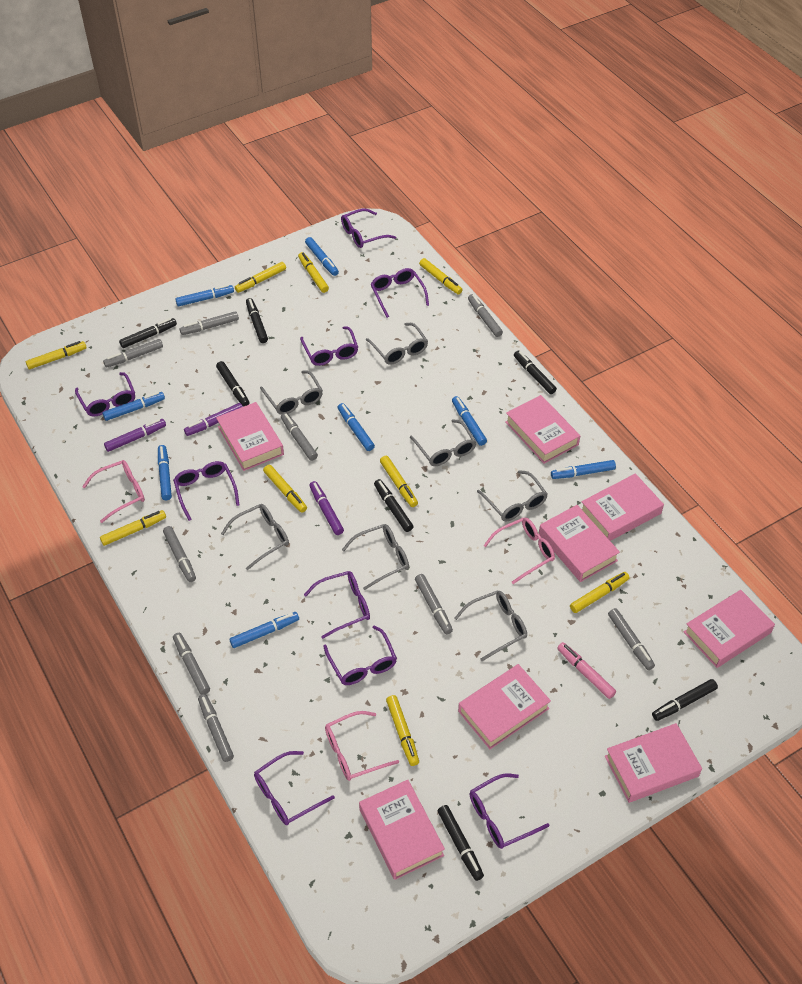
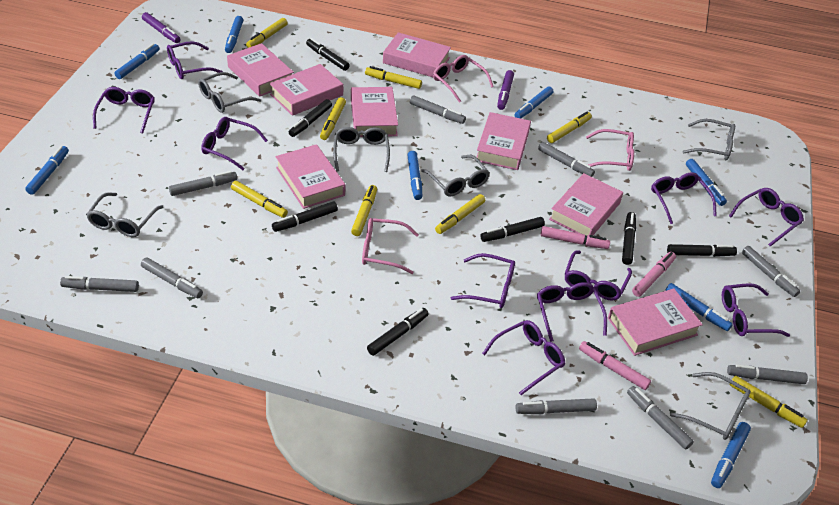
grey glasses: 7 -> 6
pink marker: 1 -> 3
purple glasses: 9 -> 10
purple marker: 3 -> 2
yellow marker: 9 -> 8

